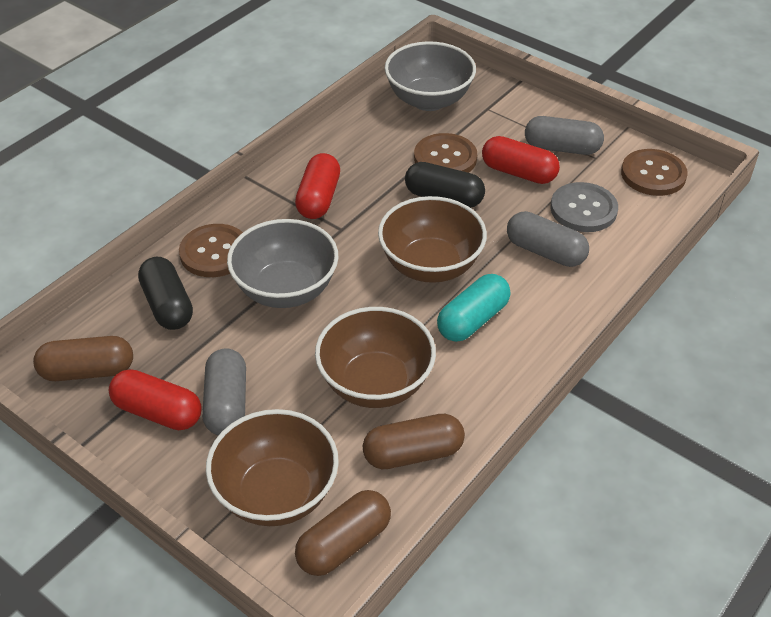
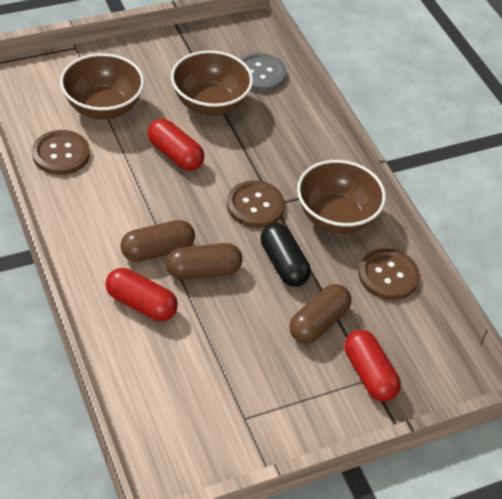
black capsule: 2 -> 1
grey bowl: 2 -> 0
grey capsule: 3 -> 0
turquoise capsule: 1 -> 0

